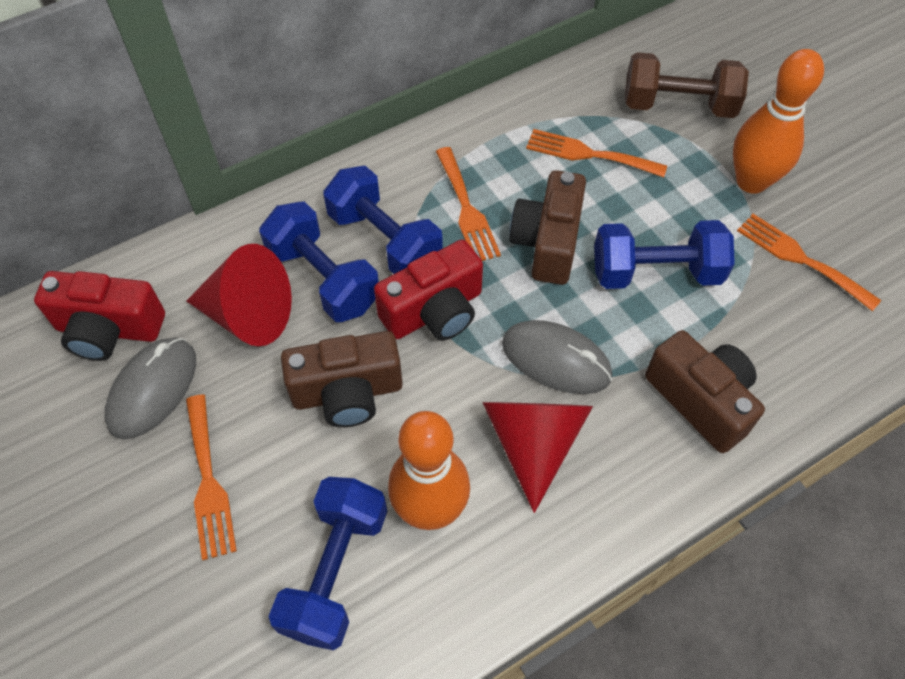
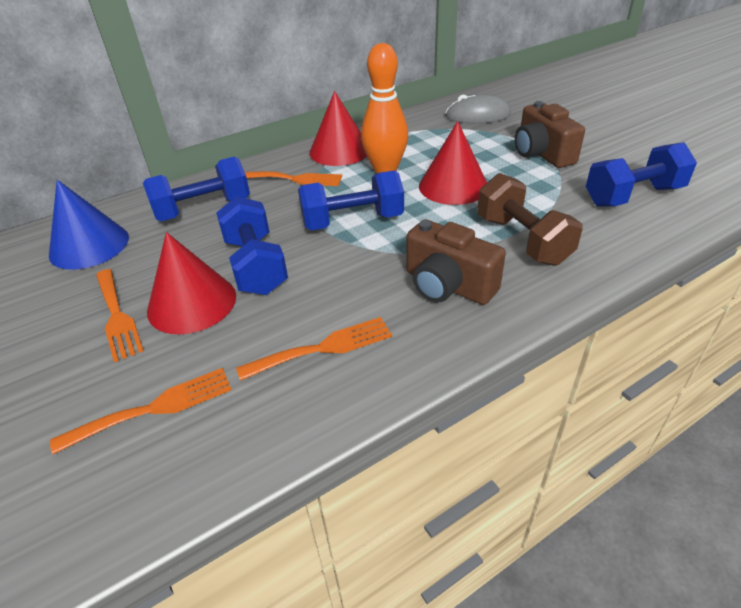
blue cone: 0 -> 1
brown camera: 3 -> 2
grey mouse: 2 -> 1
orange bowling pin: 2 -> 1
red camera: 2 -> 0
red cone: 2 -> 3

